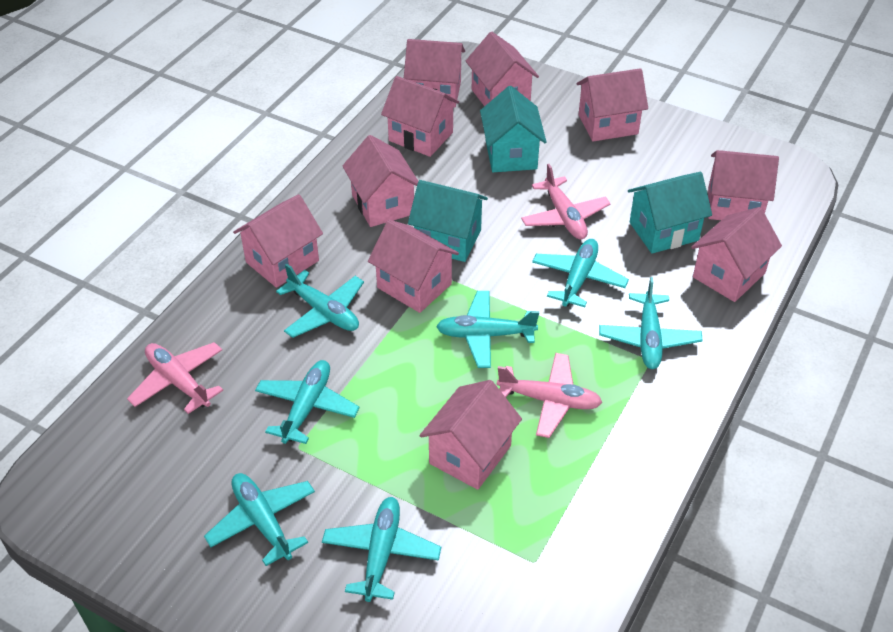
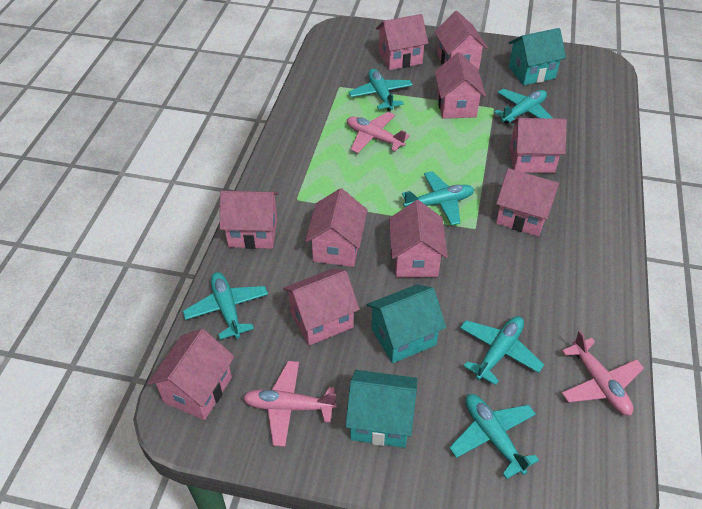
turquoise plane: 7 -> 6

